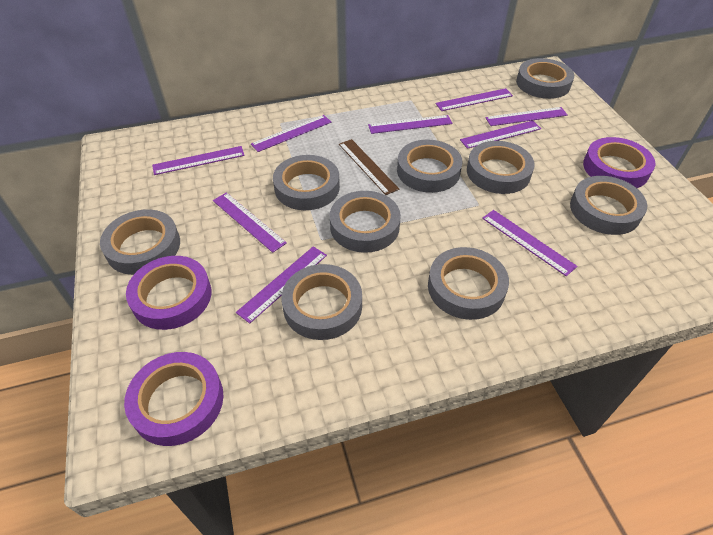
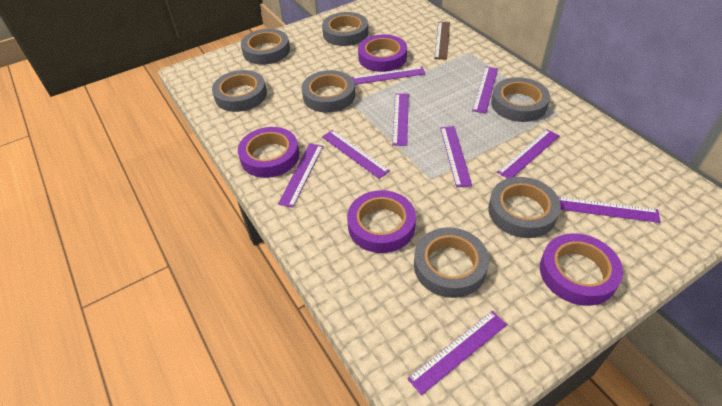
grey tape: 9 -> 7
purple tape: 3 -> 4

